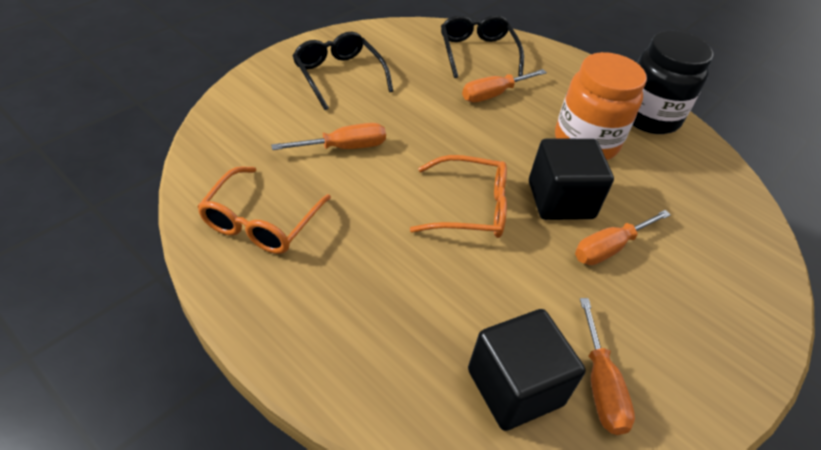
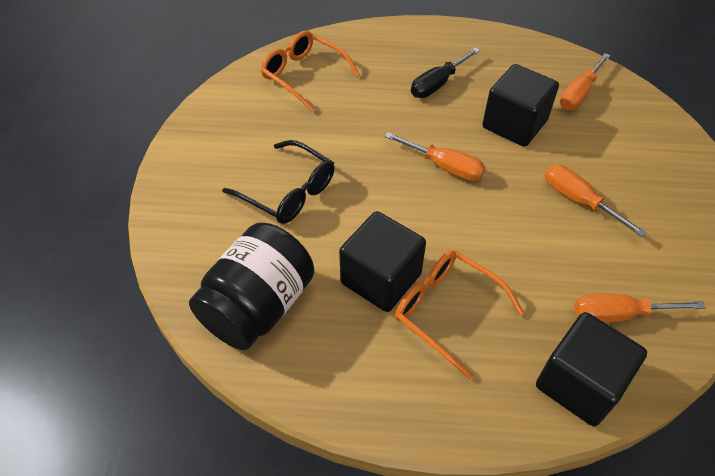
black cube: 2 -> 3
black glasses: 2 -> 1
black screwdriver: 0 -> 1
orange jar: 1 -> 0

